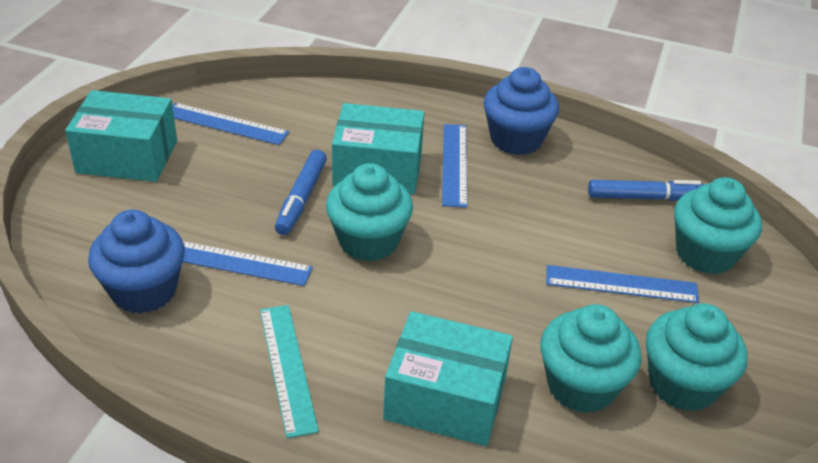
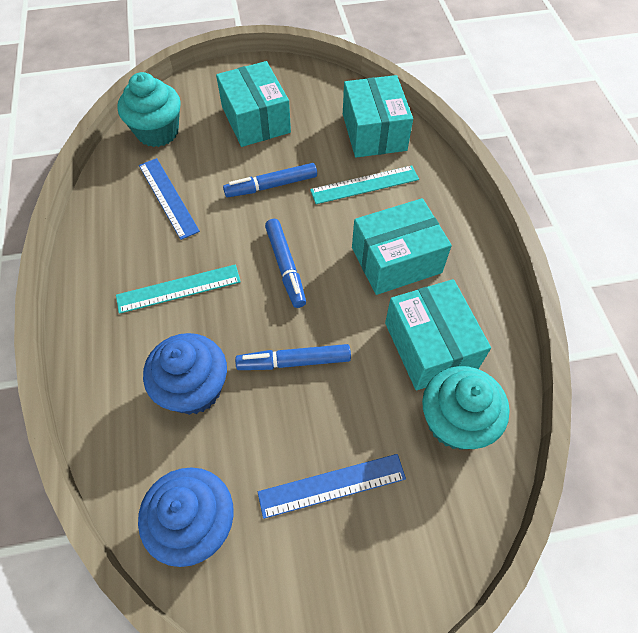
blue marker: 2 -> 3
blue ruler: 4 -> 2
turquoise box: 3 -> 4
turquoise cupcake: 4 -> 2
turquoise ruler: 1 -> 2

